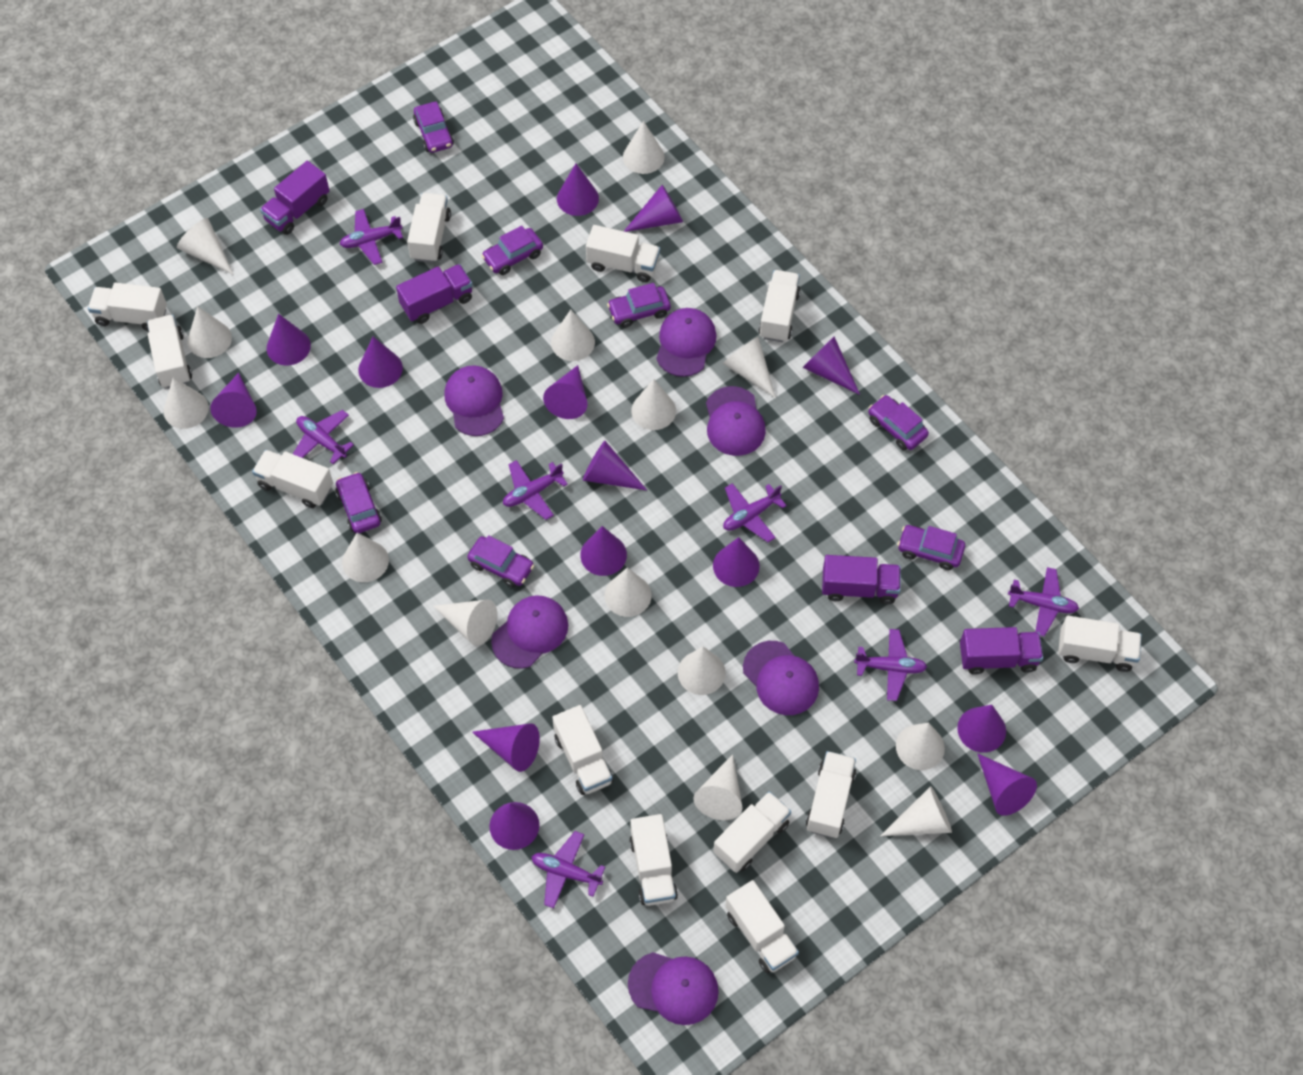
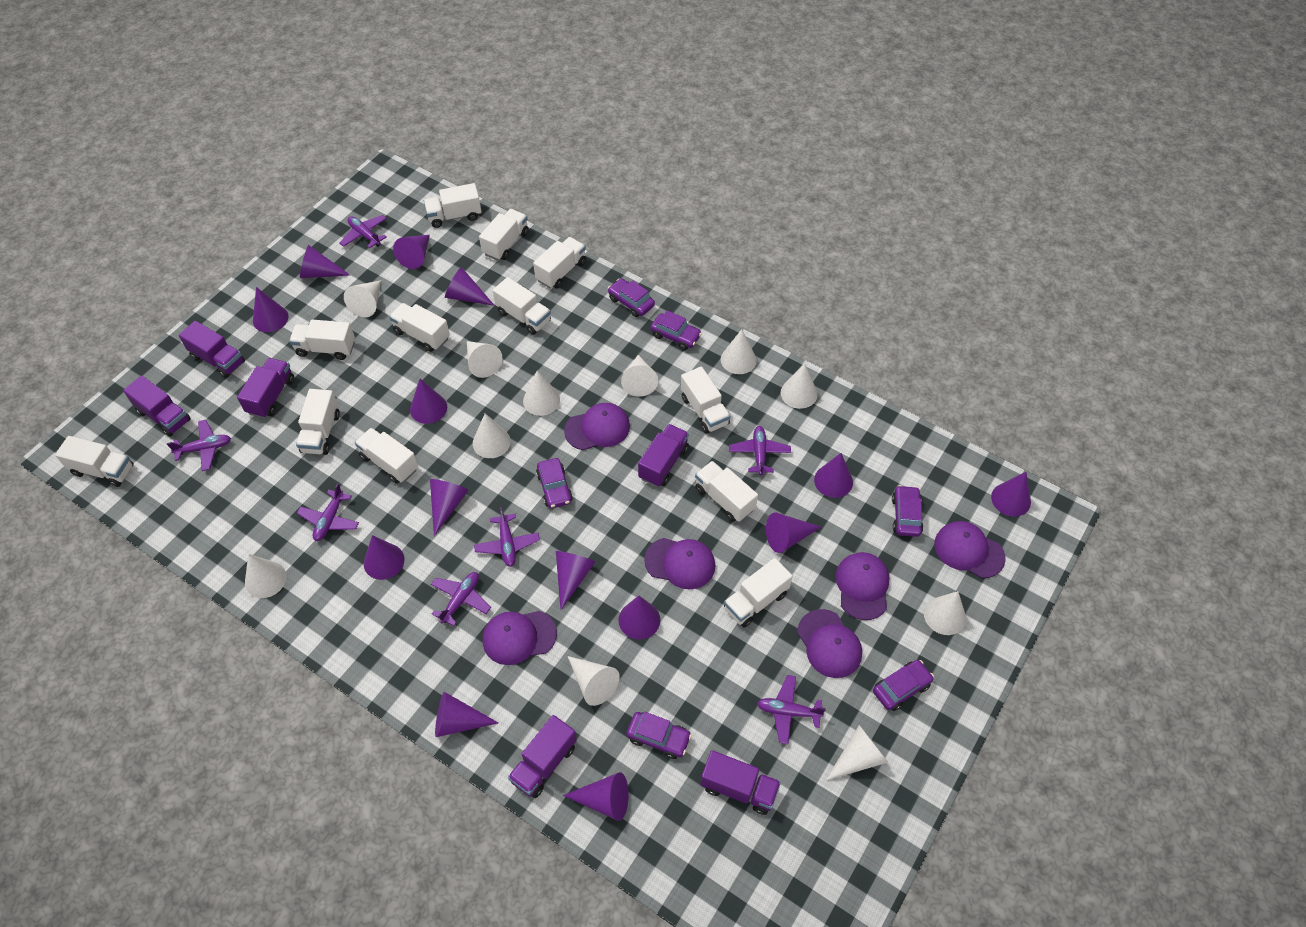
purple car: 7 -> 6
purple truck: 4 -> 6
white cone: 14 -> 11

